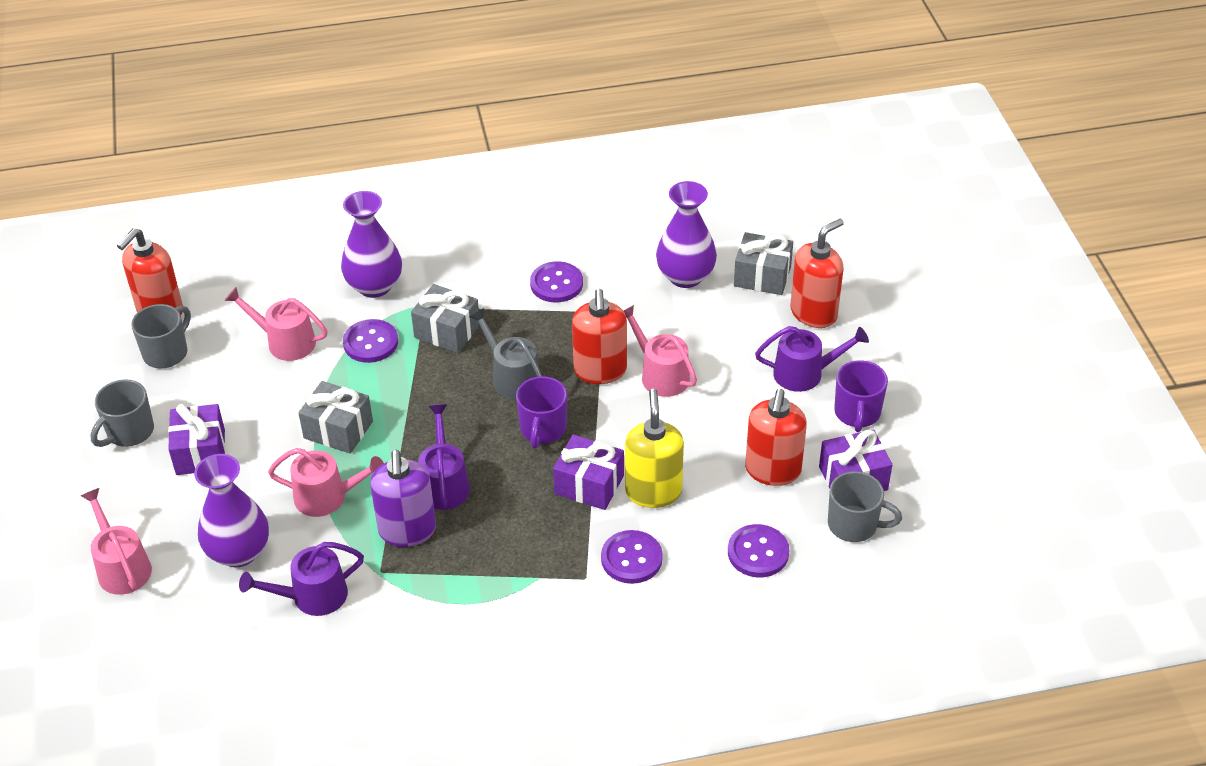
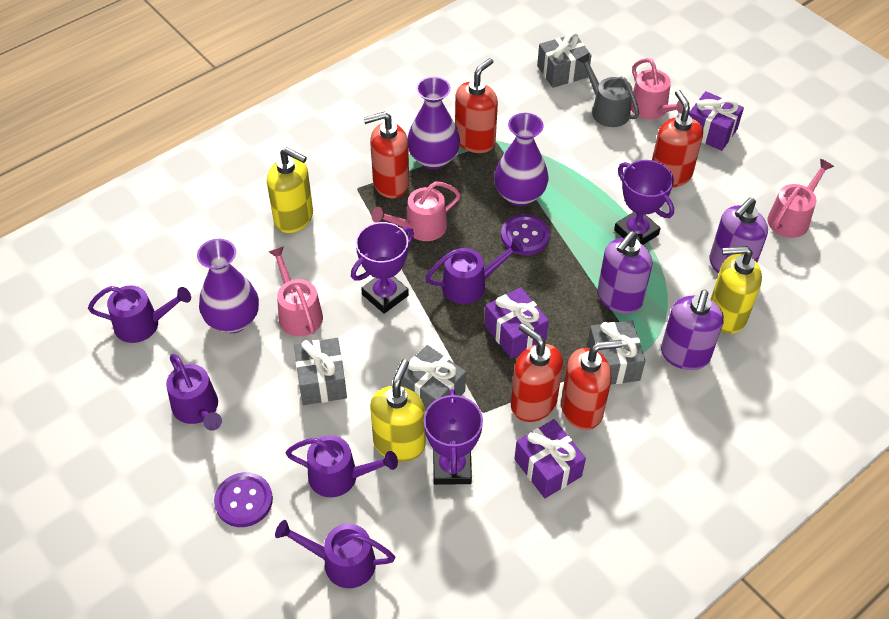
grey gift: 3 -> 4
grey mug: 3 -> 0
purple button: 4 -> 2
purple mug: 2 -> 0
purple soap dispenser: 1 -> 3
purple trophy: 0 -> 3
purple watering can: 3 -> 5
red soap dispenser: 4 -> 5
yellow soap dispenser: 1 -> 3

